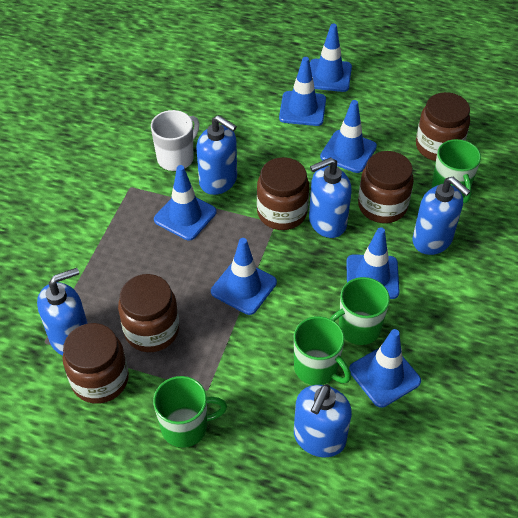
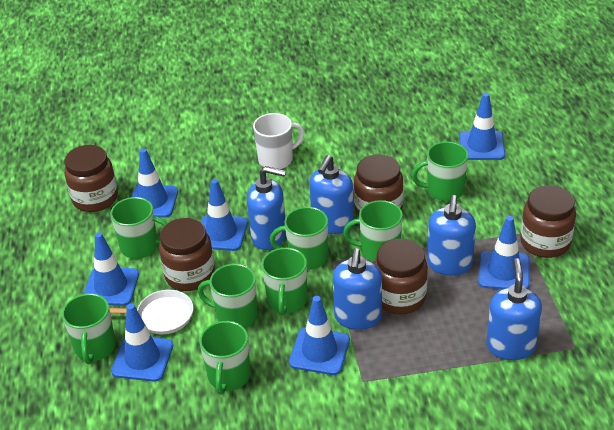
green mug: 4 -> 8
white pan: 0 -> 1

